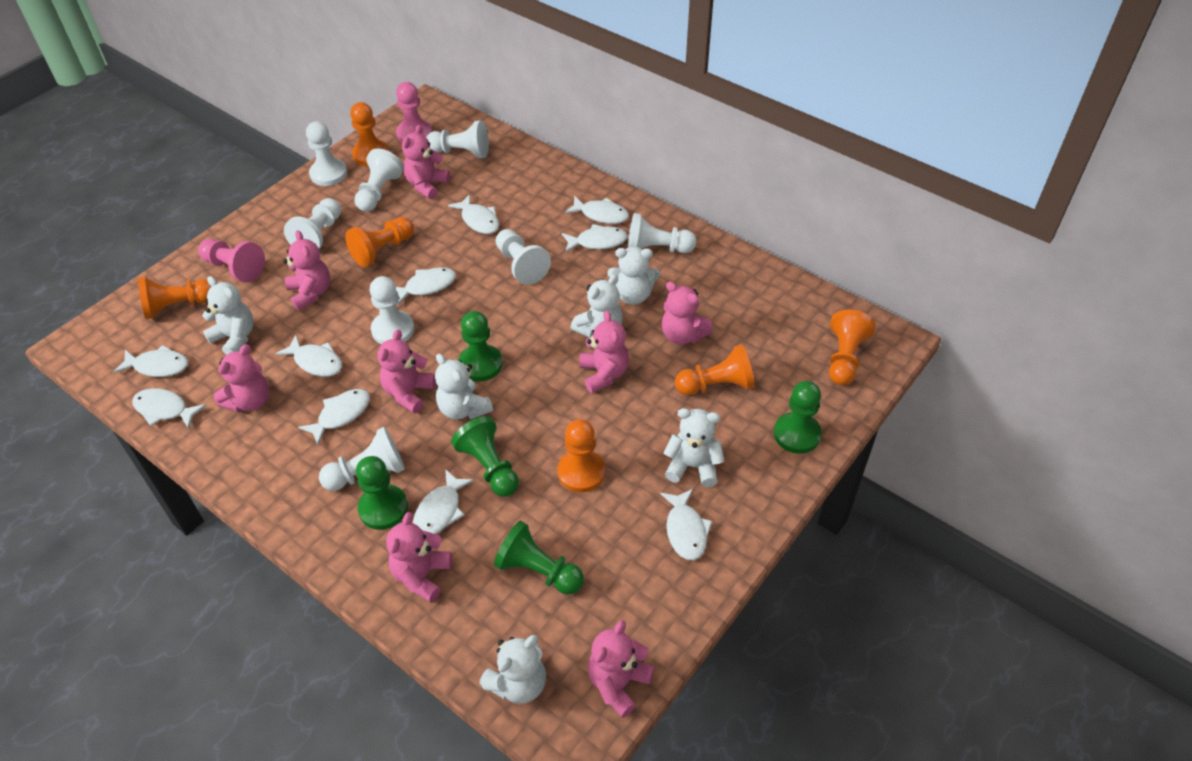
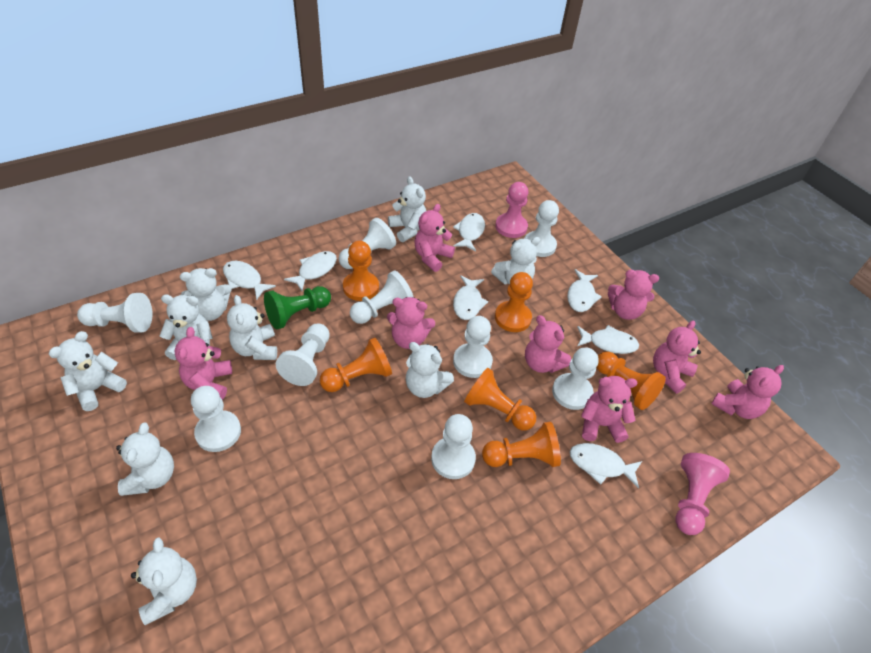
green pawn: 5 -> 1
white fish: 10 -> 7
white pawn: 8 -> 9
white teddy bear: 6 -> 9

